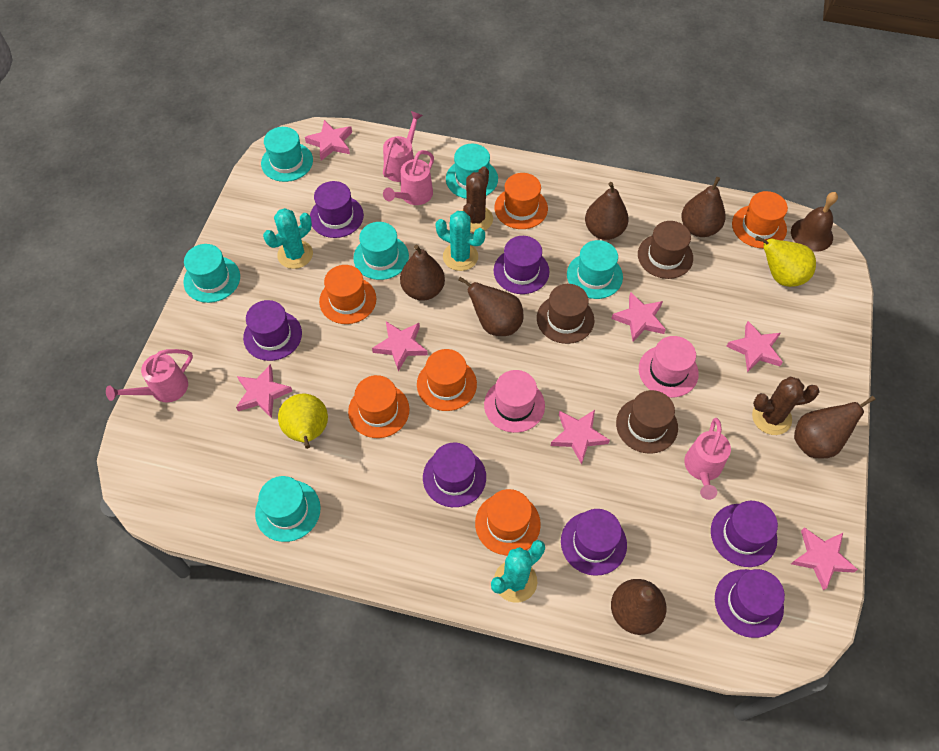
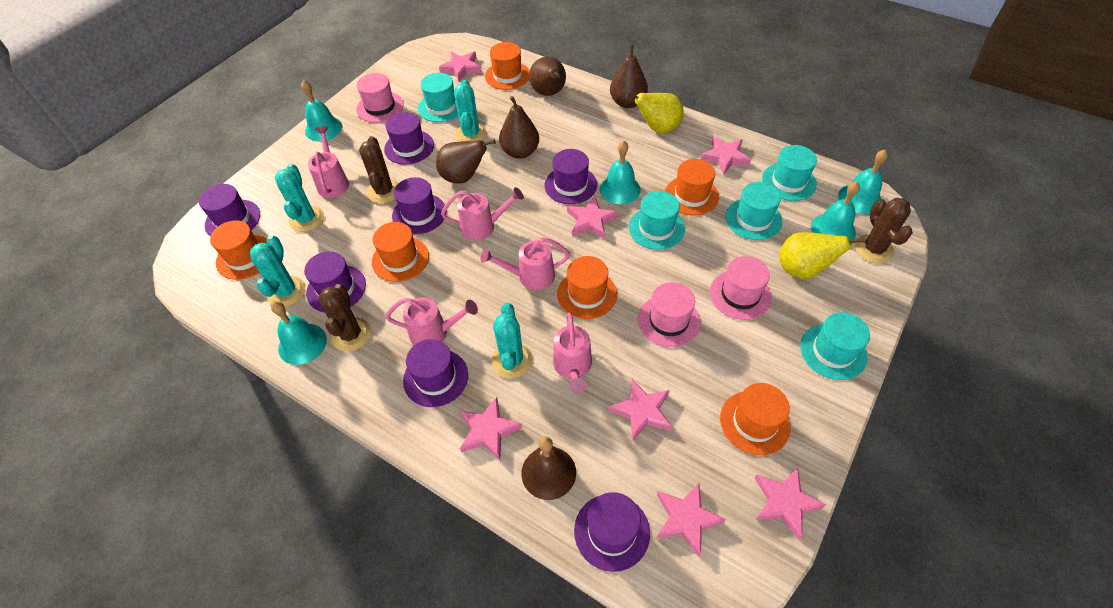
brown cactus: 2 -> 3
brown hat: 3 -> 0
brown pear: 6 -> 4
pink hat: 2 -> 3
pink watering can: 4 -> 5
turquoise bell: 0 -> 5
turquoise cactus: 3 -> 4
turquoise hat: 6 -> 5

